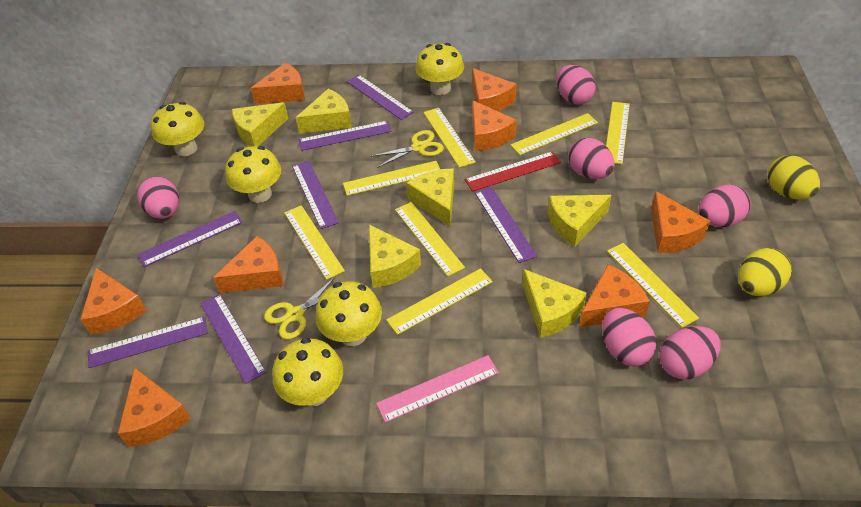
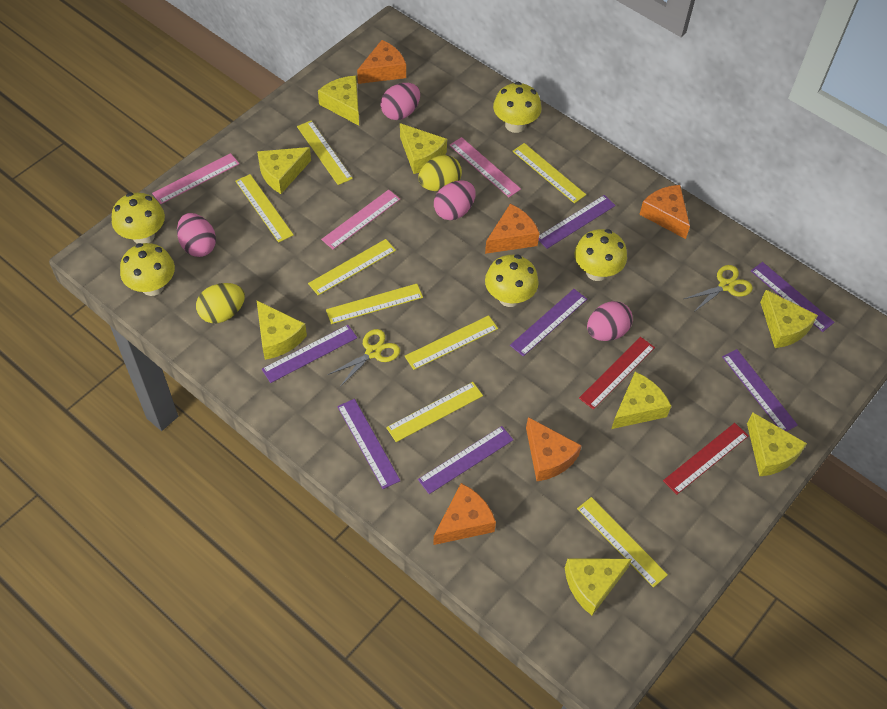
orange cheese: 8 -> 5
pink egg: 6 -> 4
pink ruler: 1 -> 3
red ruler: 1 -> 2
yellow cheese: 6 -> 8

